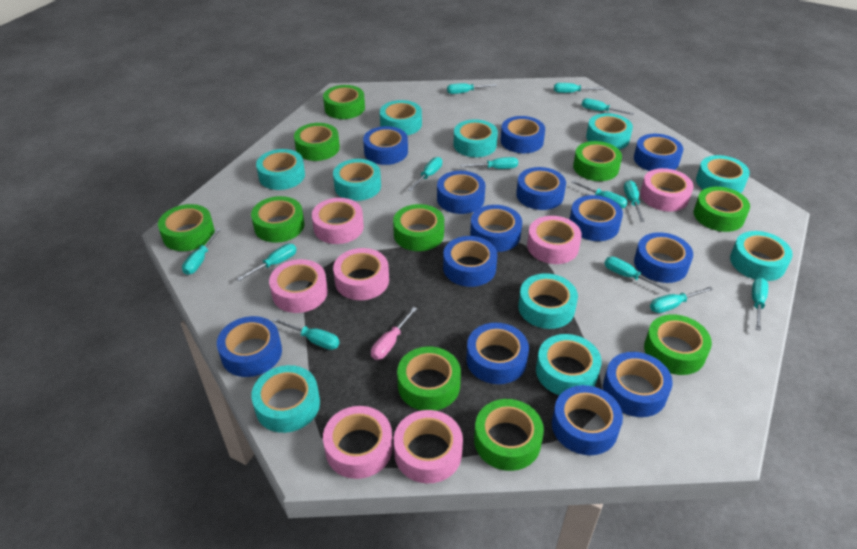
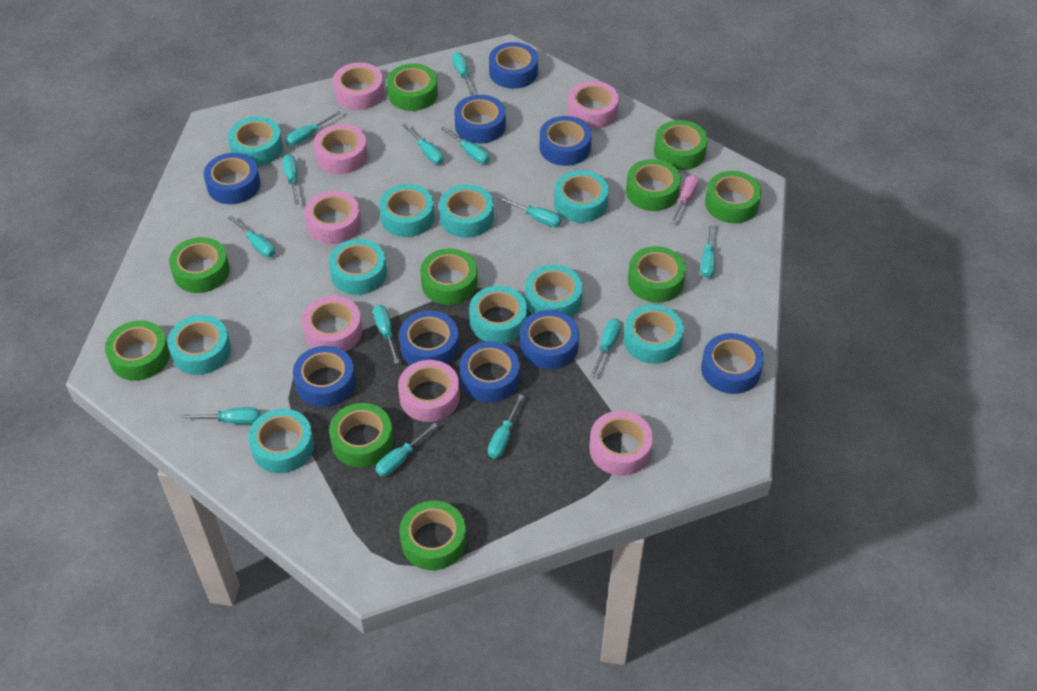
blue tape: 13 -> 9

